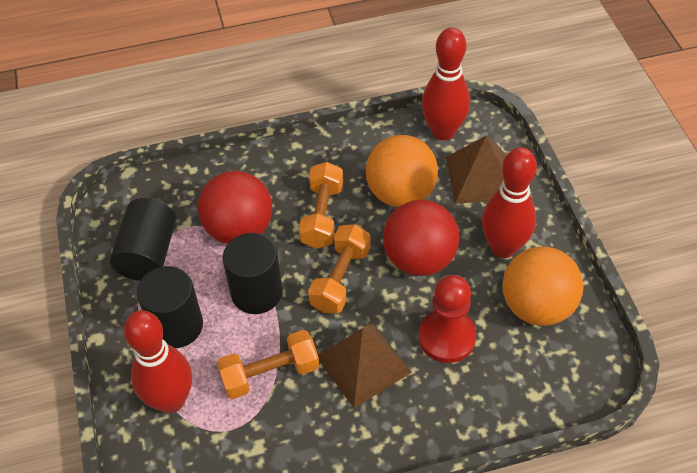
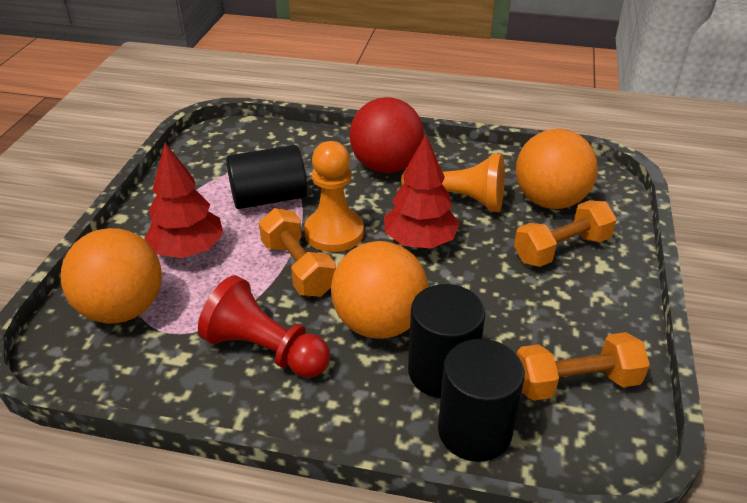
brown pyramid: 2 -> 0
orange ball: 2 -> 3
orange pawn: 0 -> 2
red ball: 2 -> 1
red bowling pin: 3 -> 0
red tree: 0 -> 2

